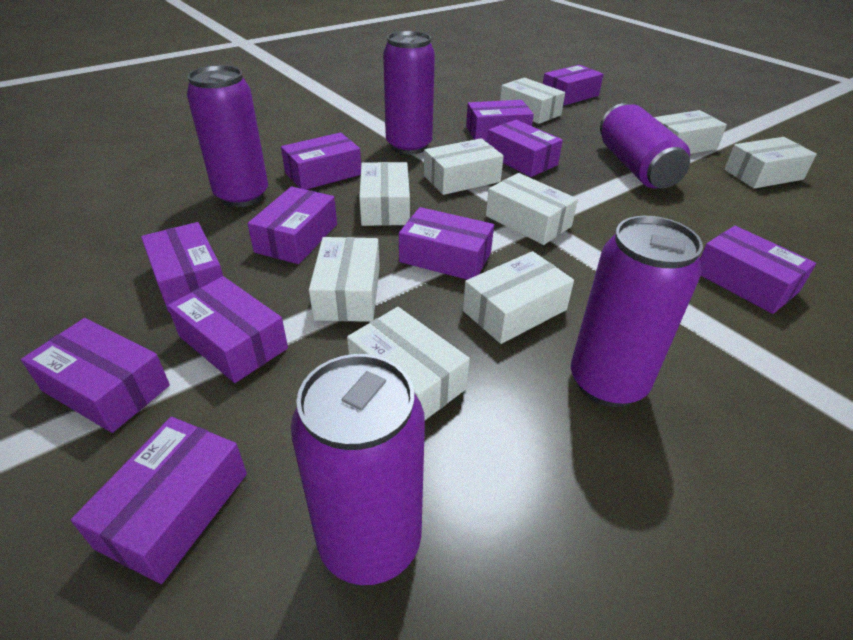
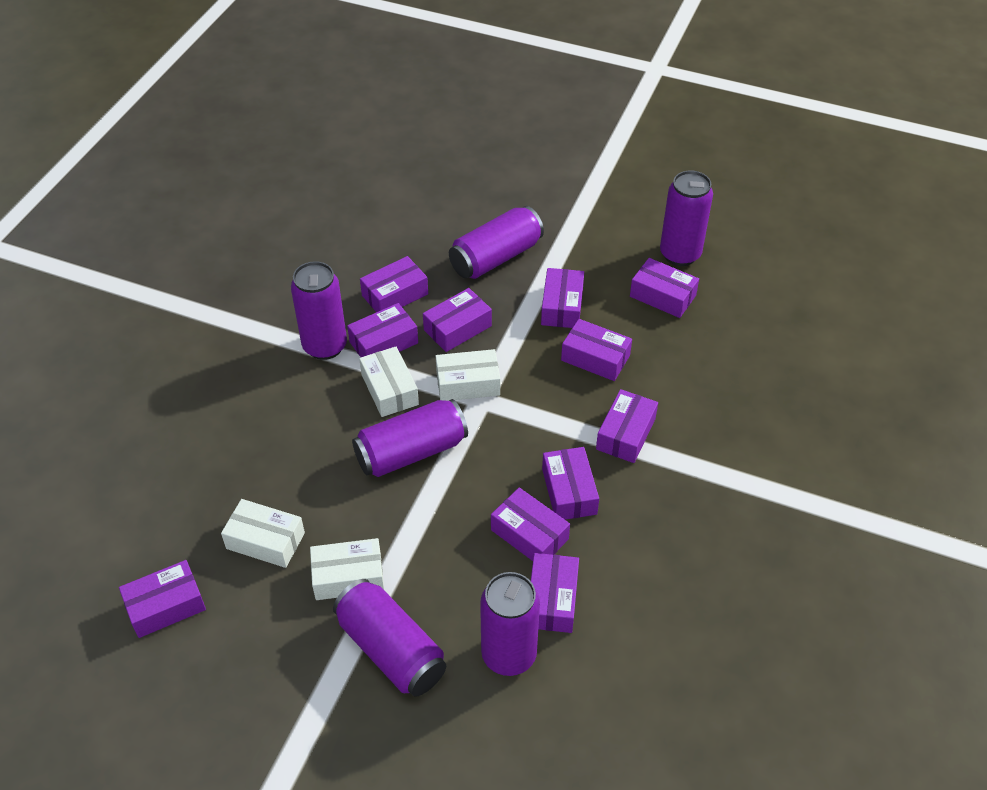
purple can: 5 -> 6
white box: 9 -> 4

